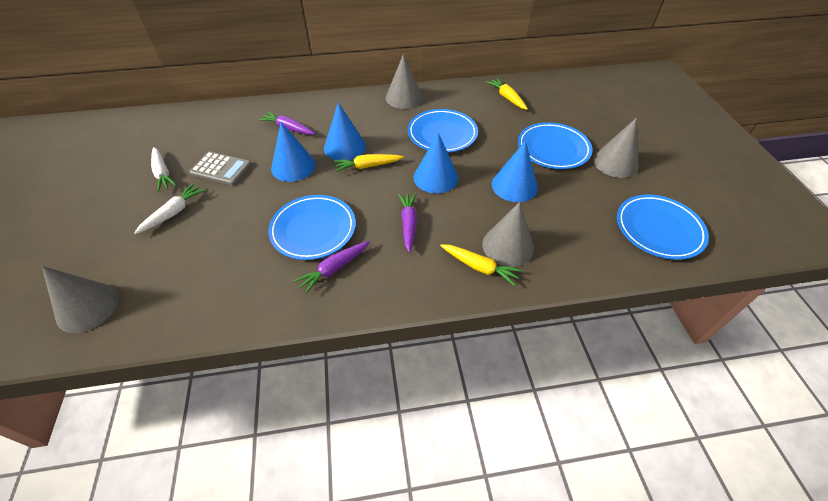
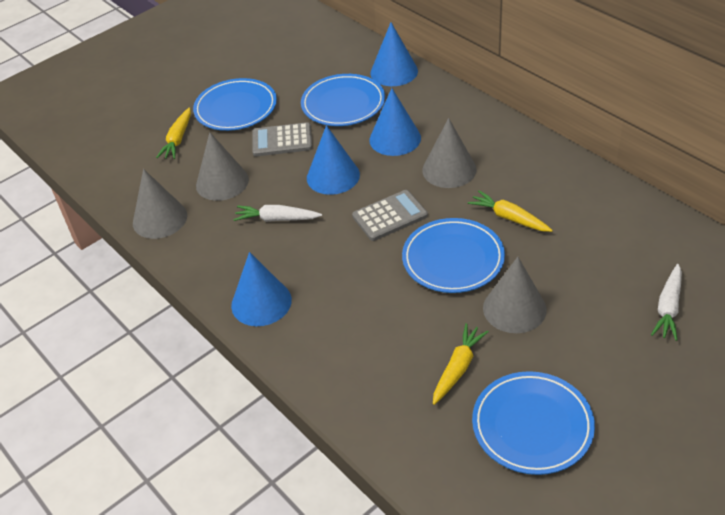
grey calculator: 1 -> 2
purple carrot: 3 -> 0

